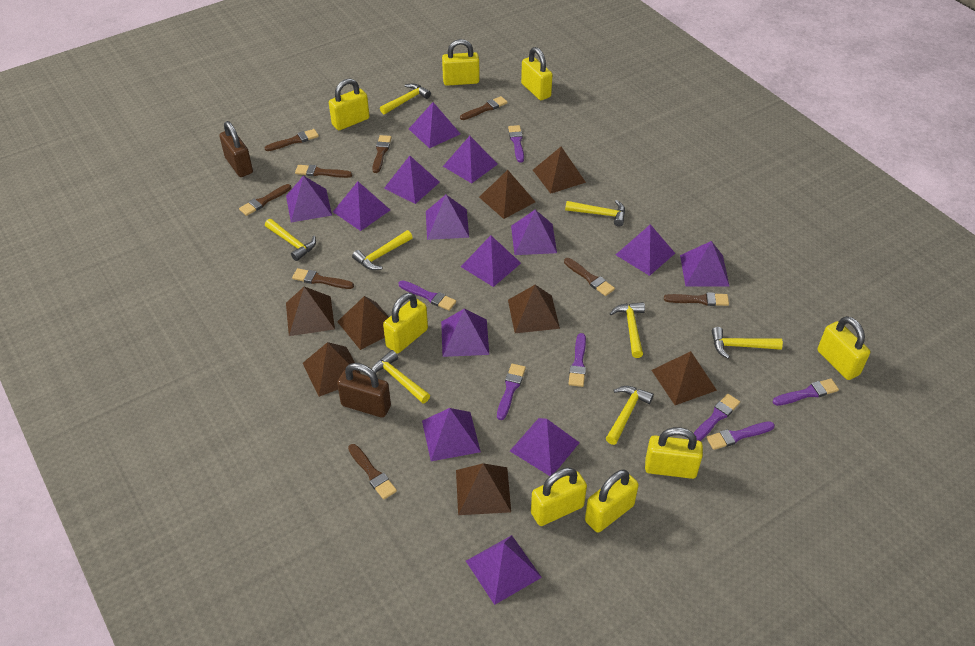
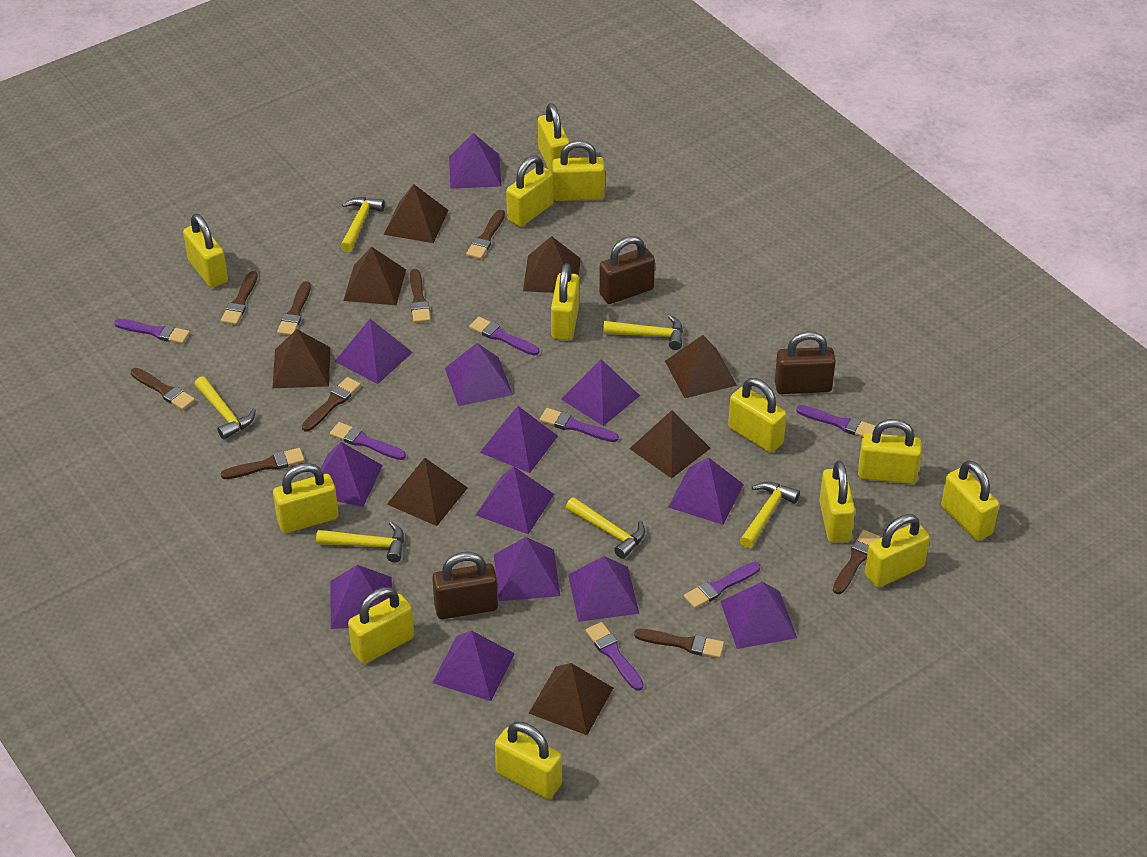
brown padlock: 2 -> 3
purple pyramid: 14 -> 13
yellow hammer: 8 -> 6
yellow padlock: 8 -> 13

